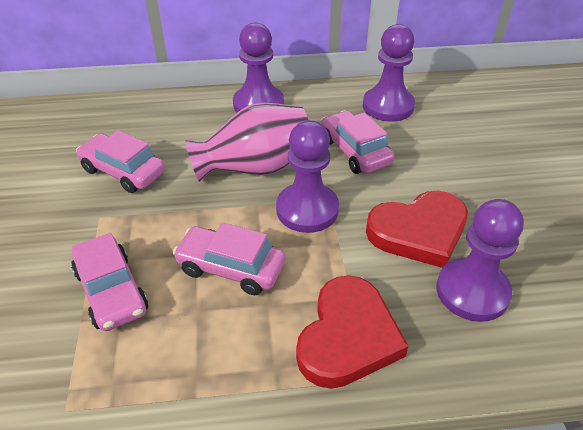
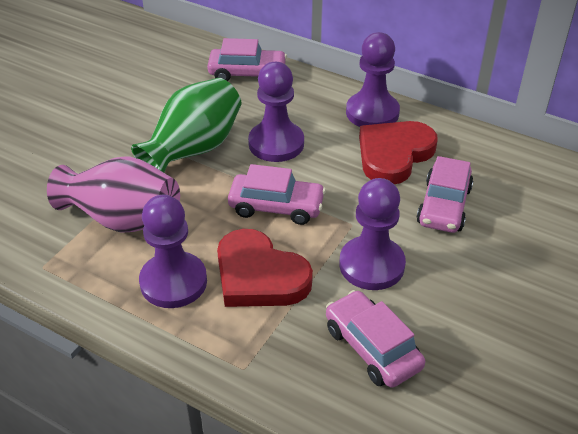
green vase: 0 -> 1

